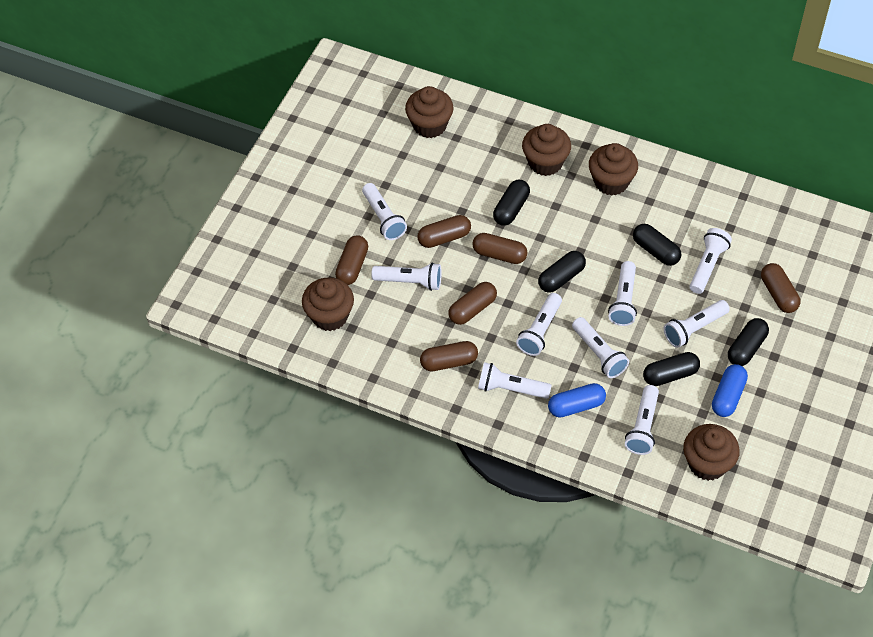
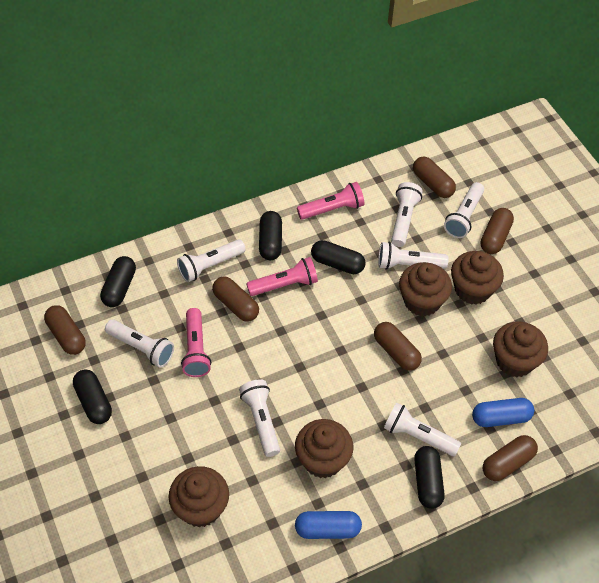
pink flashlight: 0 -> 3
white flashlight: 9 -> 7

